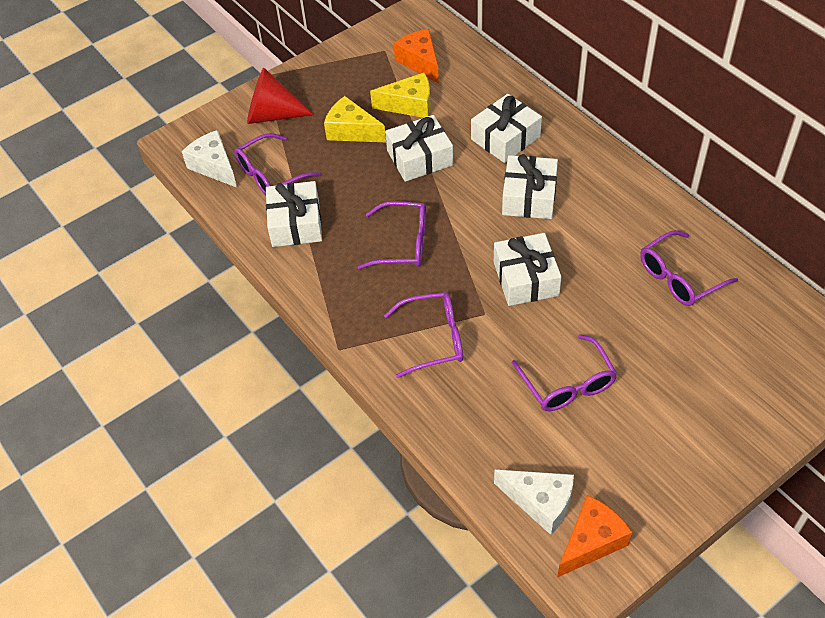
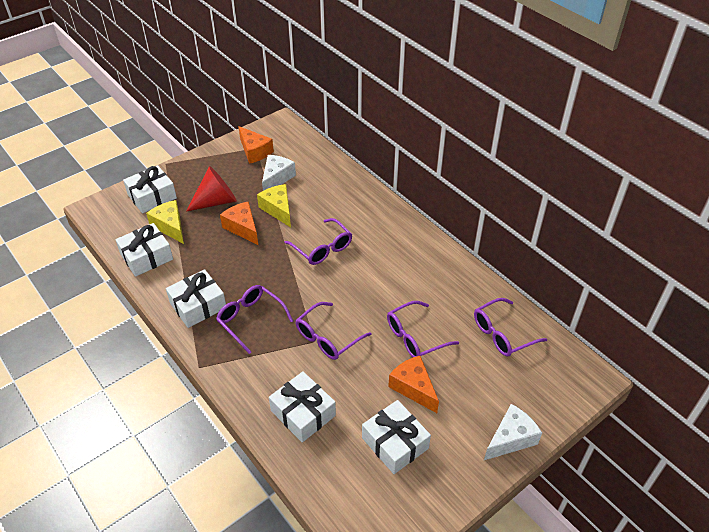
orange cheese: 2 -> 3

